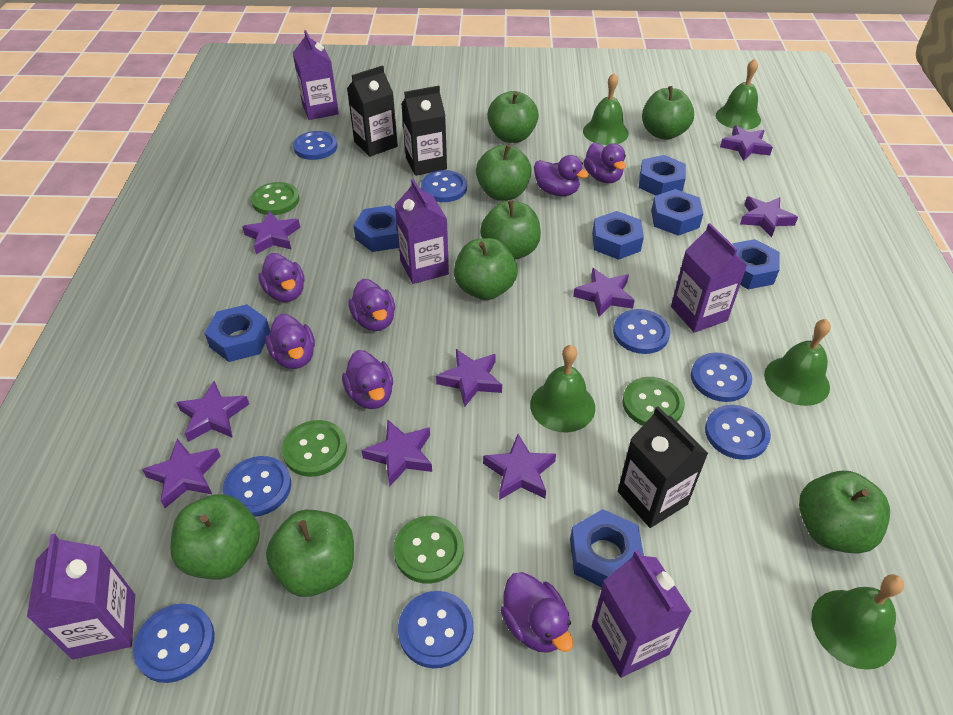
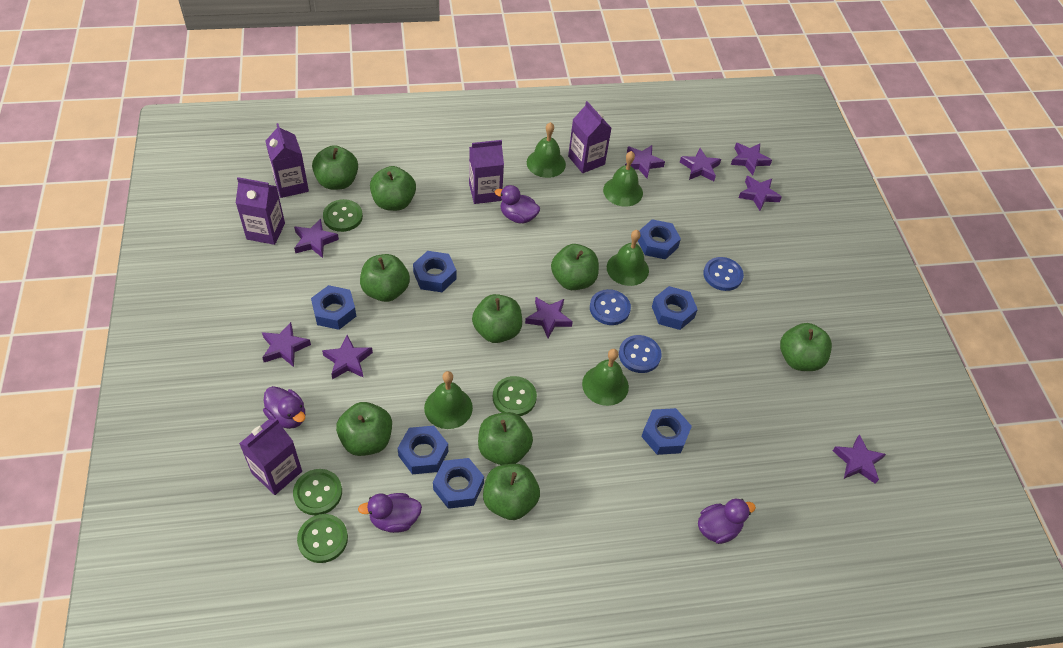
black carton: 3 -> 0
blue button: 8 -> 3
green apple: 8 -> 9
purple duck: 7 -> 4

